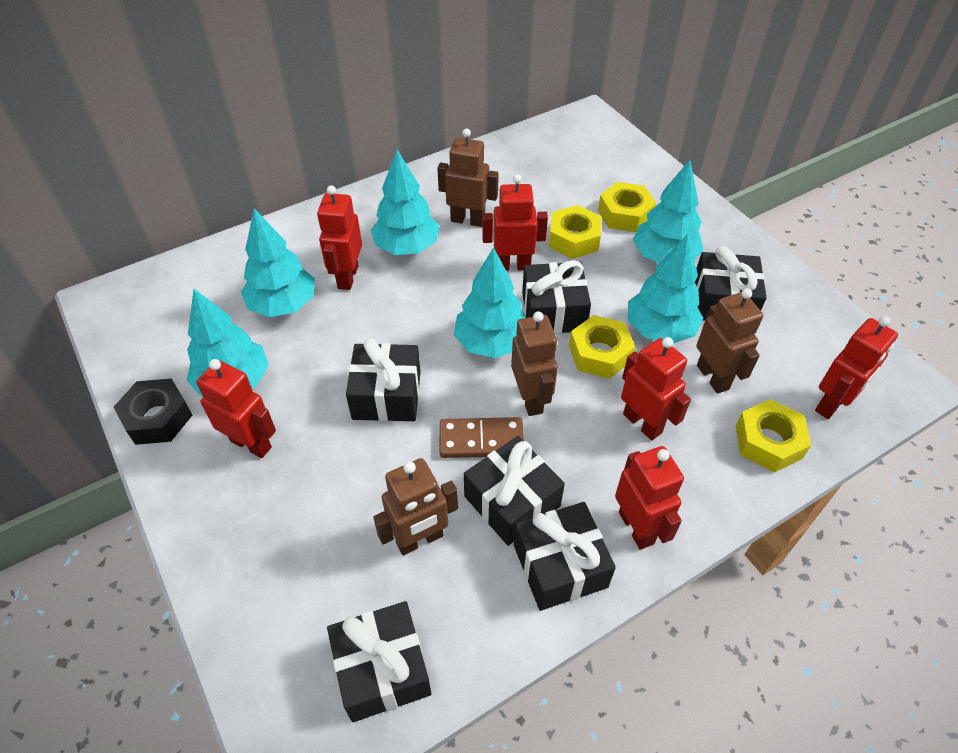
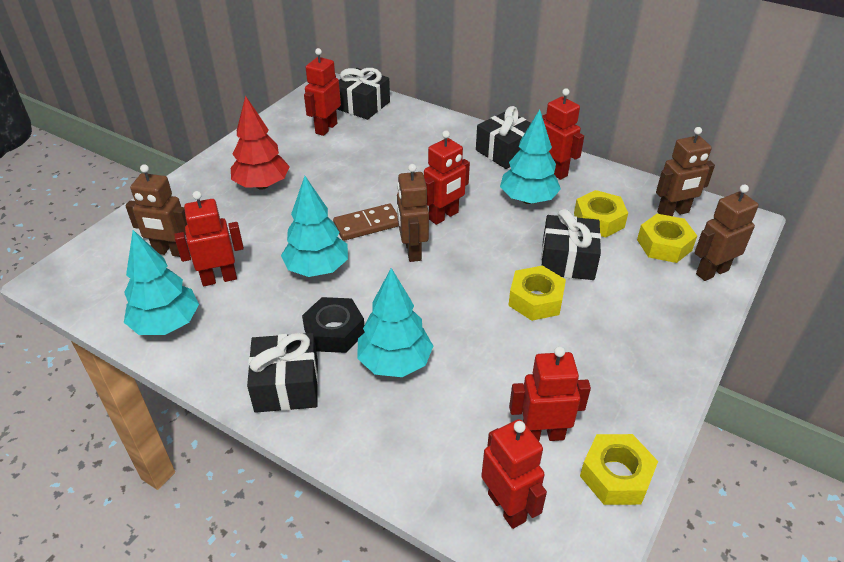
black gift: 6 -> 4
red tree: 0 -> 1
turquoise tree: 6 -> 4

